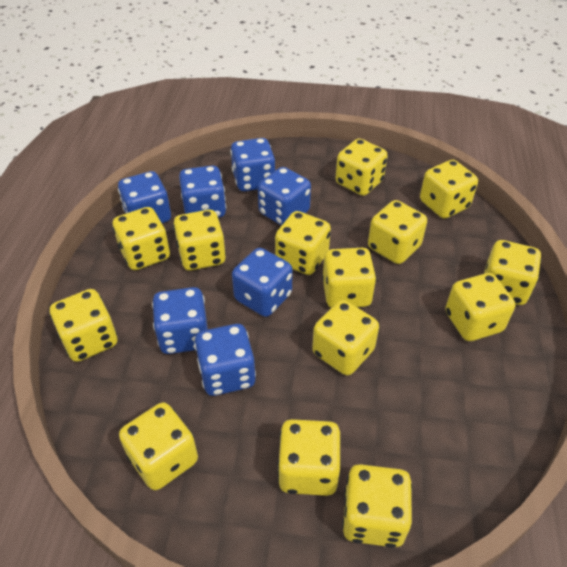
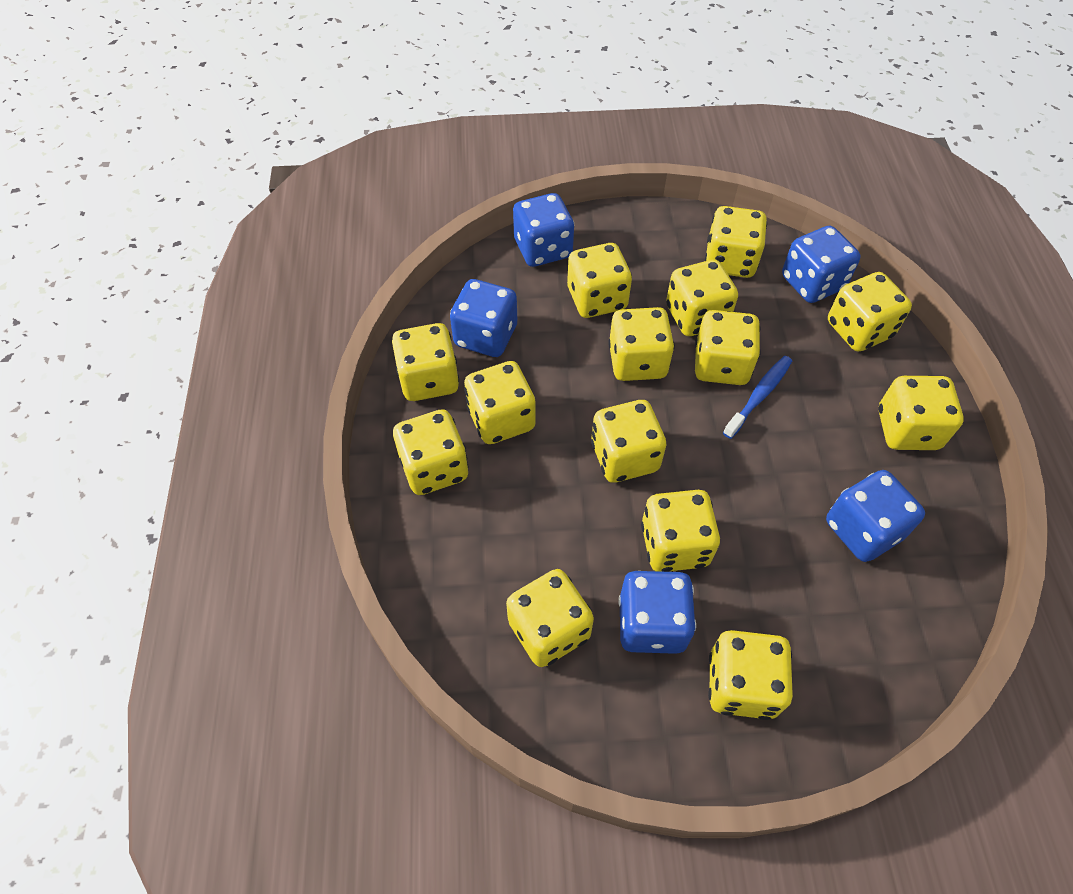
blue dice: 7 -> 5
blue toothbrush: 0 -> 1

